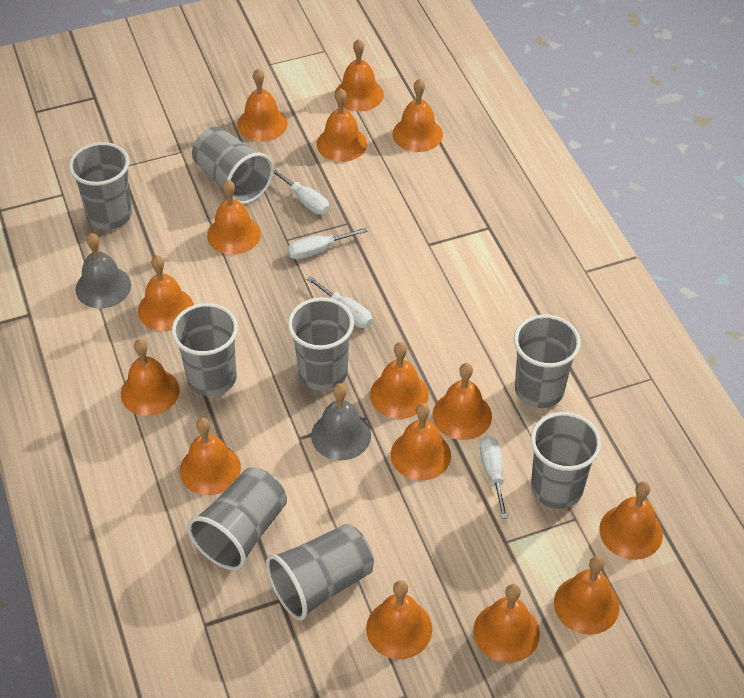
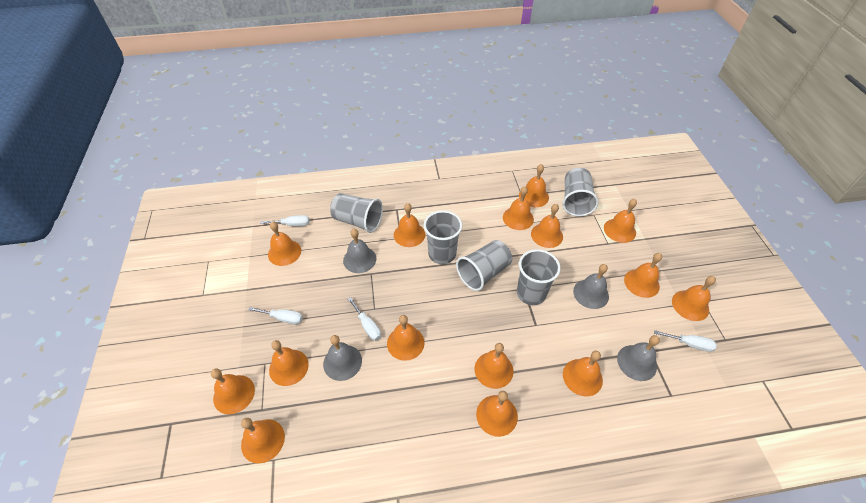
grey bell: 2 -> 4
grey cup: 8 -> 5

